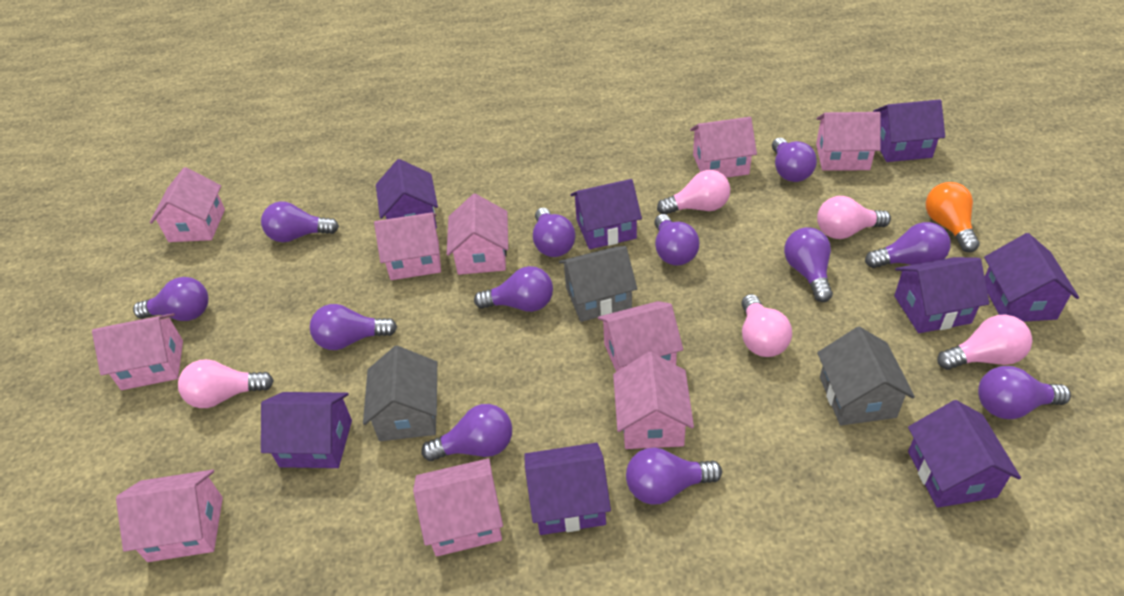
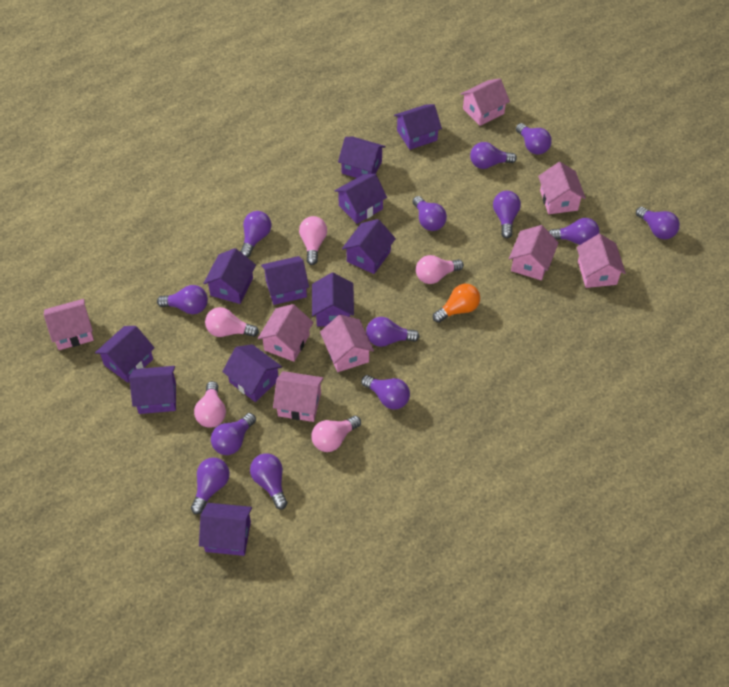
grey house: 3 -> 0
pink house: 10 -> 8
purple house: 8 -> 11
purple light bulb: 12 -> 13

